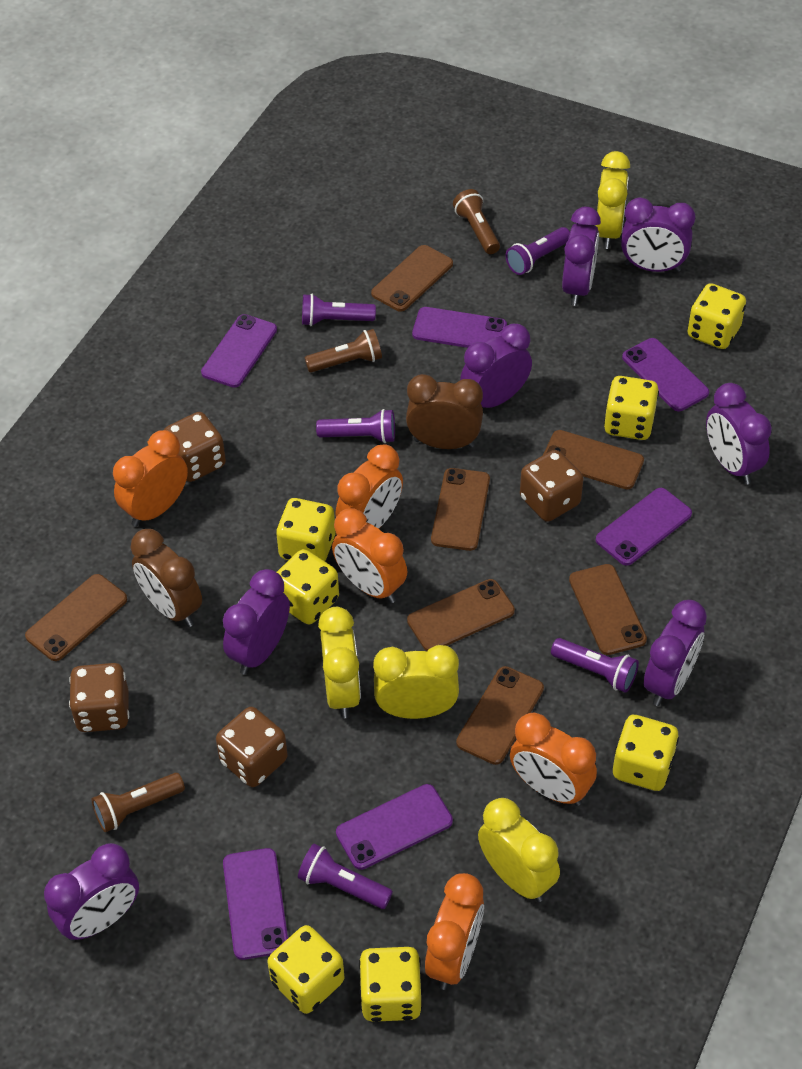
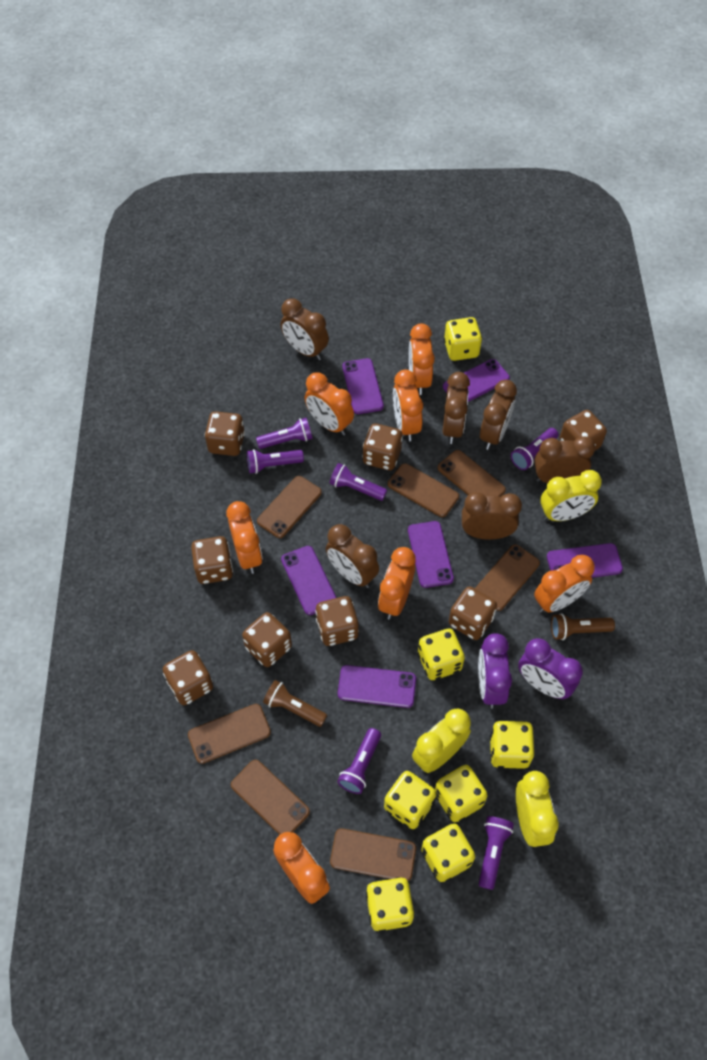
brown clock: 2 -> 6
brown dice: 4 -> 8
brown flashlight: 3 -> 2
orange clock: 5 -> 7
purple clock: 7 -> 2
purple flashlight: 5 -> 6
yellow clock: 4 -> 3

